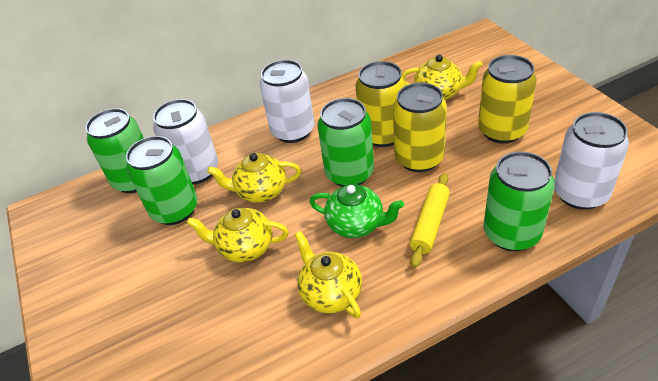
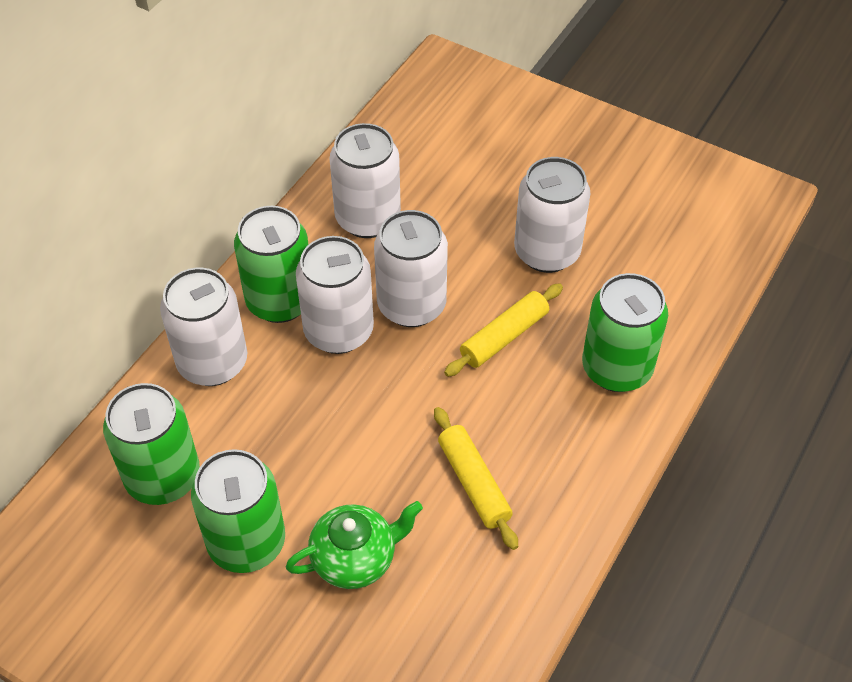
white can: 3 -> 5
yellow can: 3 -> 0
yellow rolling pin: 1 -> 2
yellow teapot: 4 -> 0

